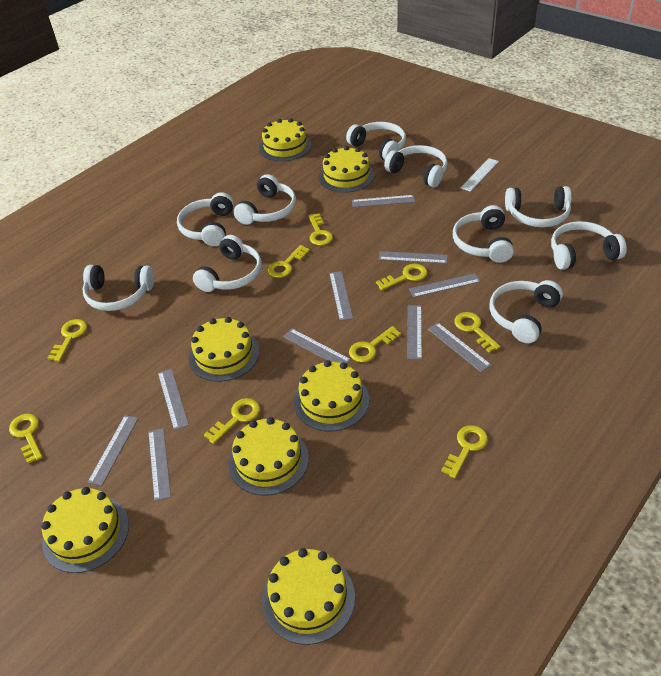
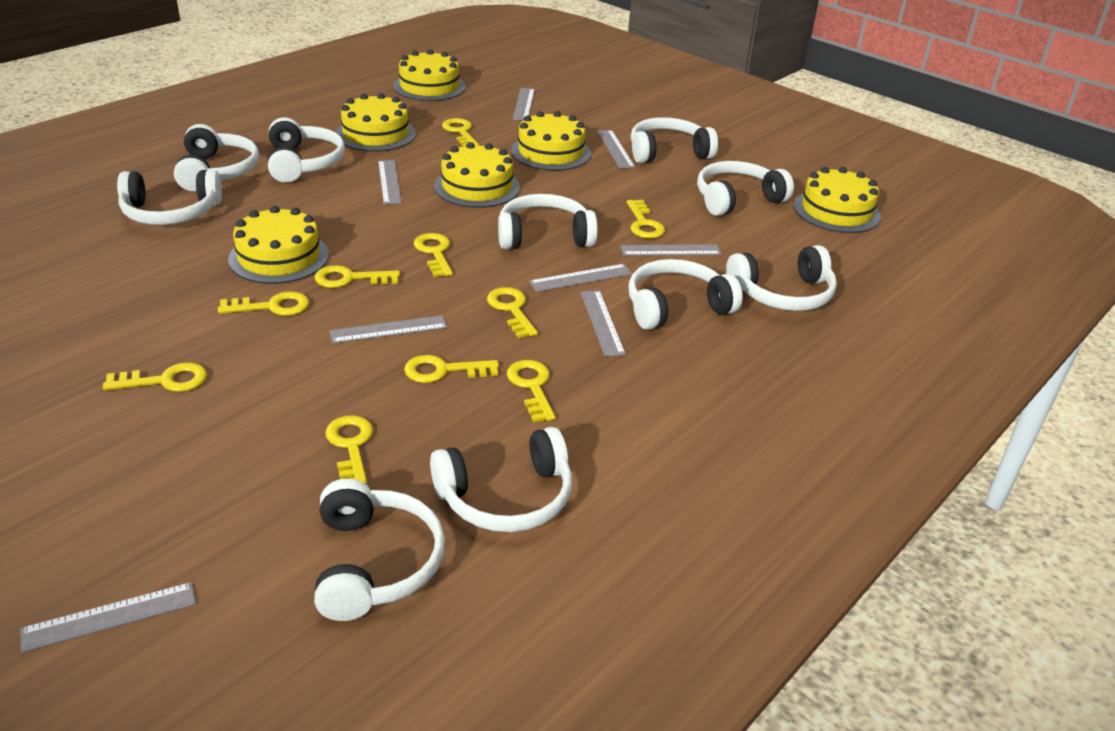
grey ruler: 10 -> 8
white ruler: 1 -> 0
yellow cake: 7 -> 6
yellow key: 9 -> 10

